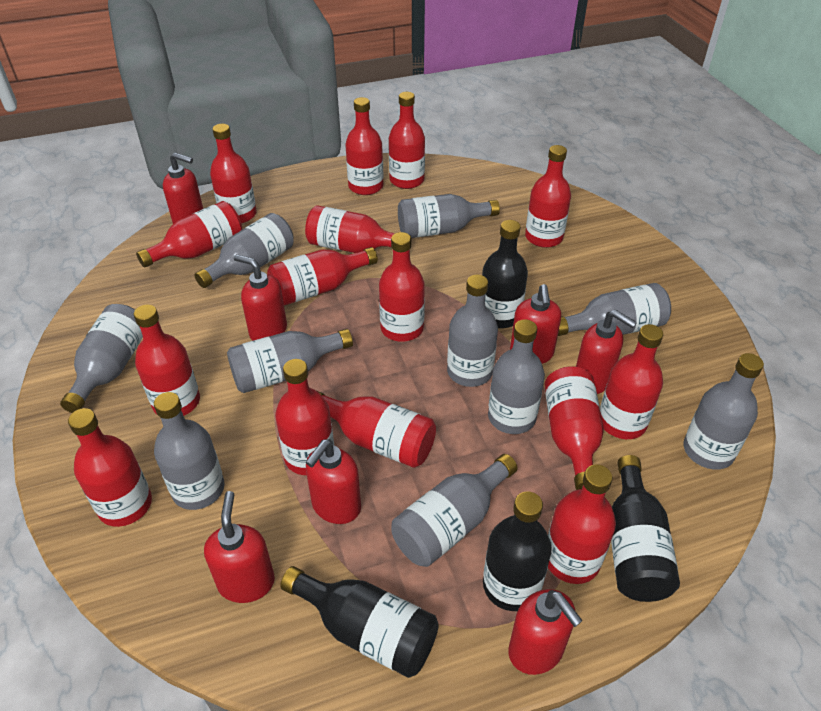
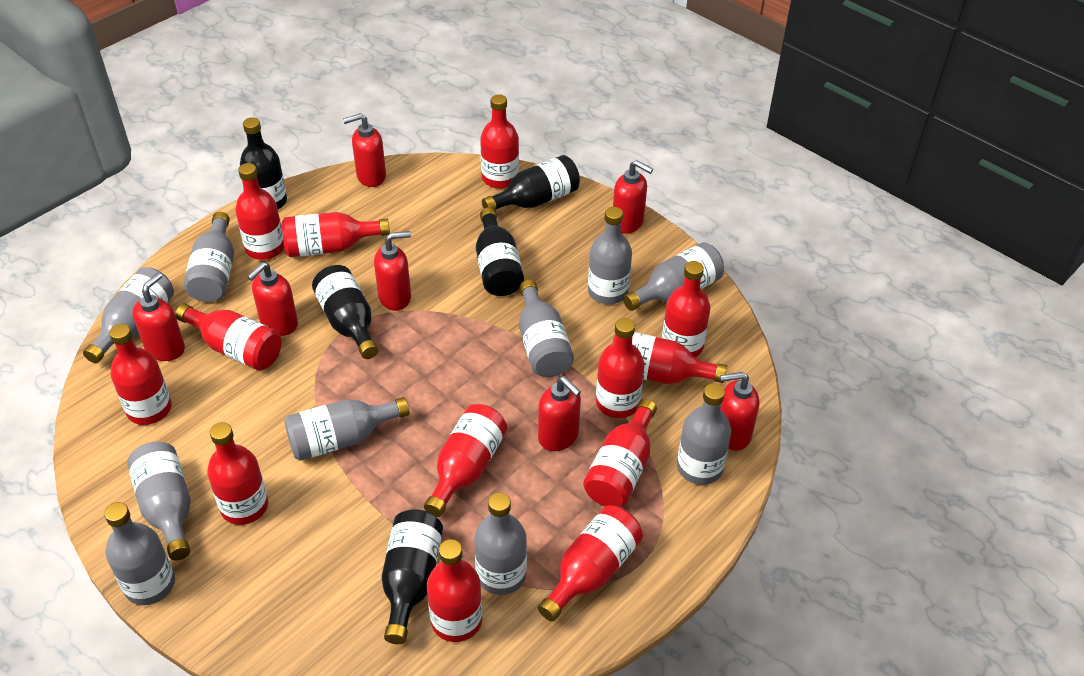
black bottle: 4 -> 5
red bottle: 15 -> 13

